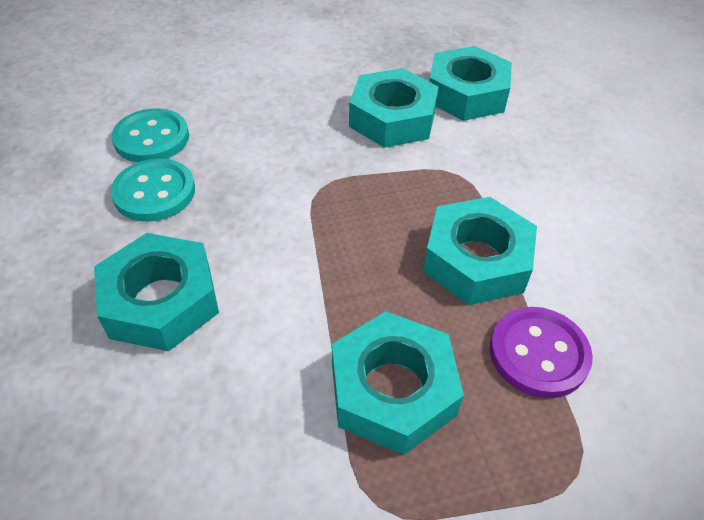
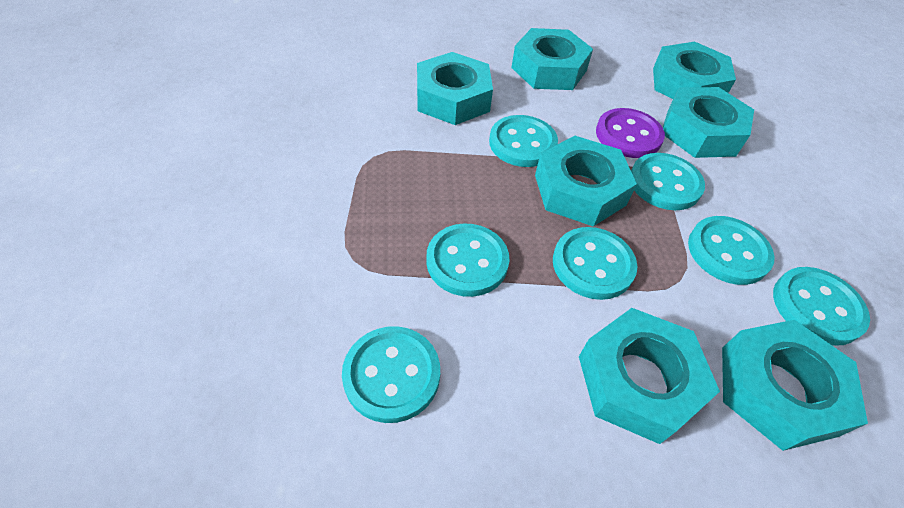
turquoise button: 2 -> 7
turquoise nut: 5 -> 7

